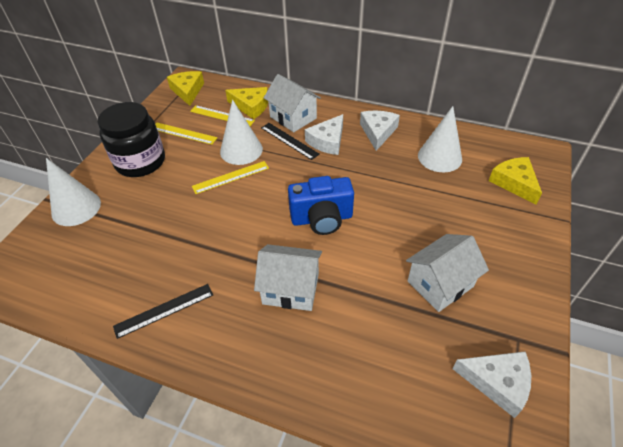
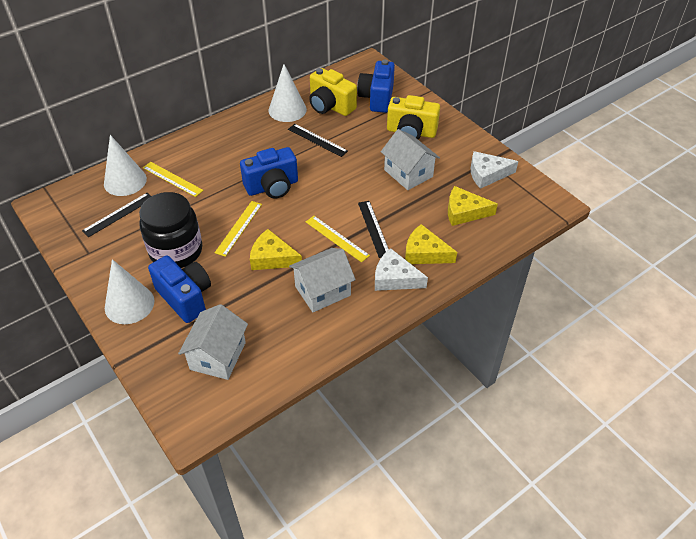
black ruler: 2 -> 3
blue camera: 1 -> 3
white cheese: 3 -> 2
yellow camera: 0 -> 2

